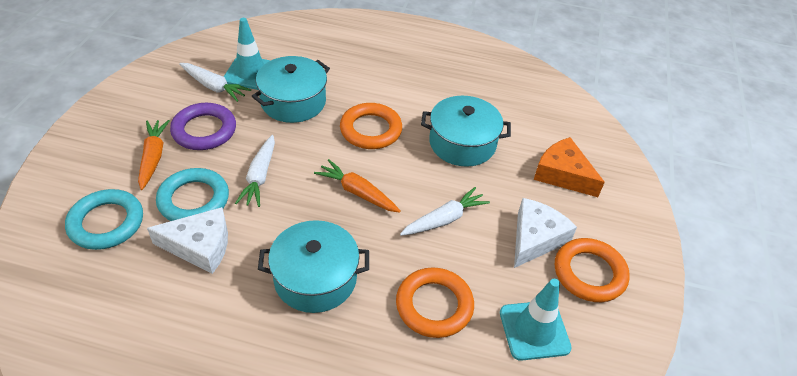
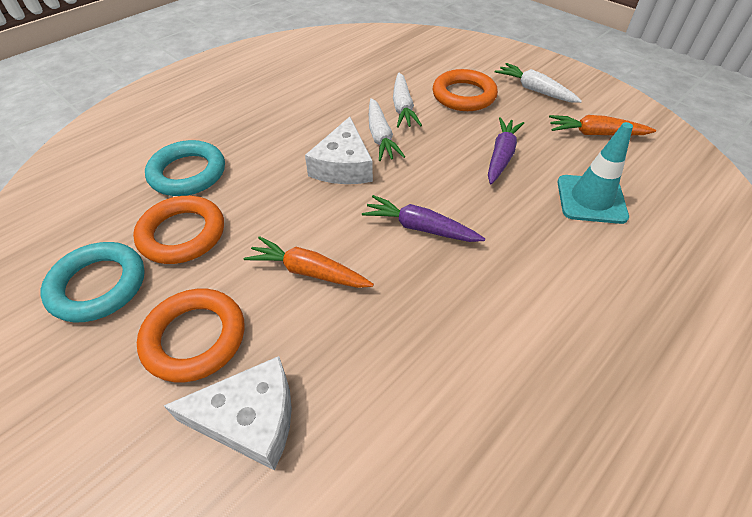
orange cheese: 1 -> 0
purple carrot: 0 -> 2
purple ring: 1 -> 0
turquoise pot: 3 -> 0
turquoise traffic cone: 2 -> 1

